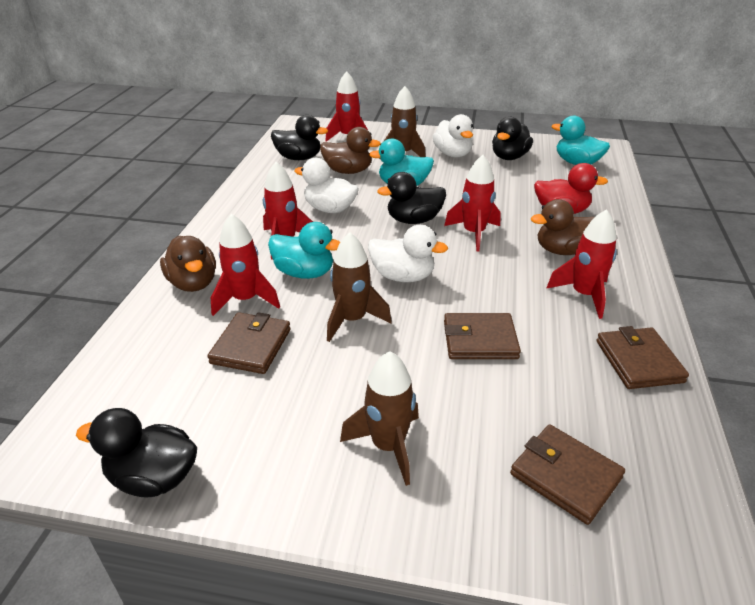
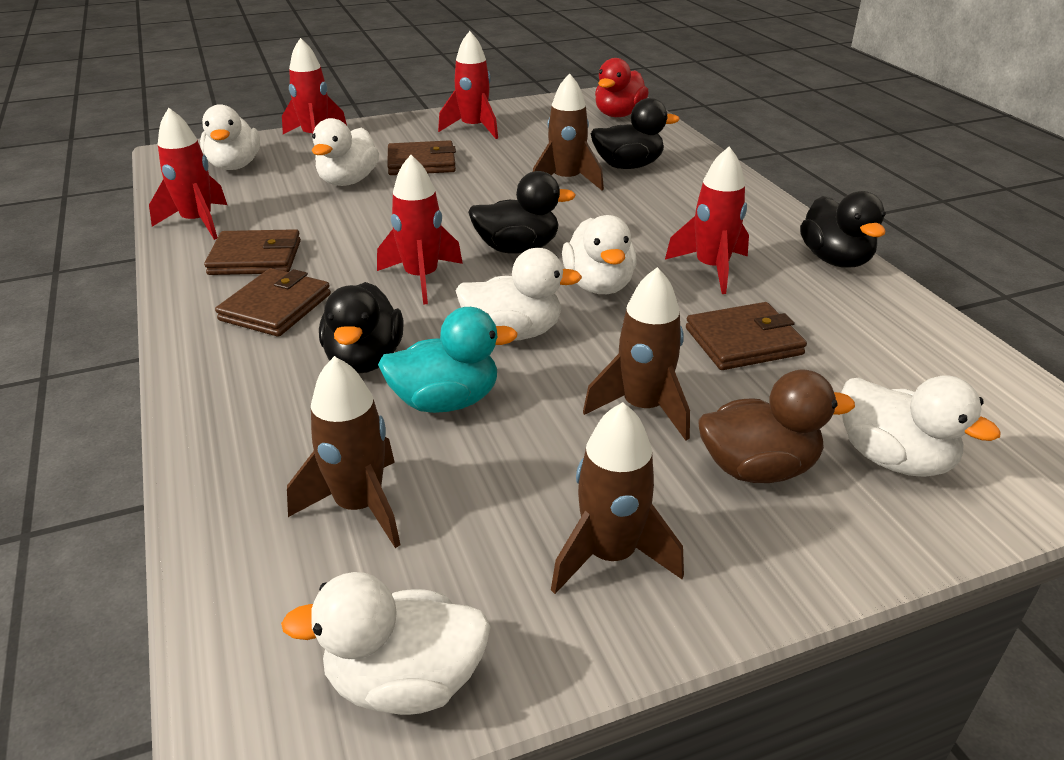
brown duck: 3 -> 1
brown rocket: 3 -> 4
turquoise duck: 3 -> 1
white duck: 3 -> 6

